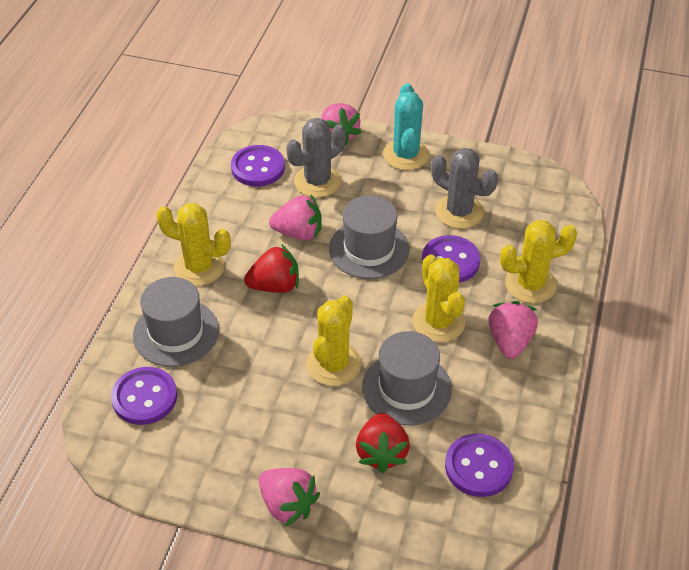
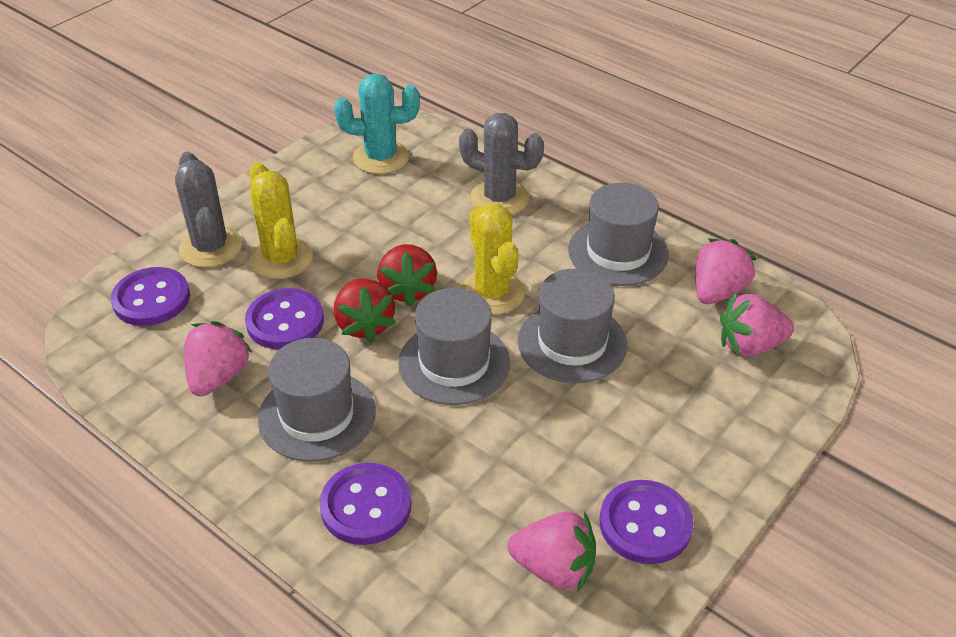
grey hat: 3 -> 4
yellow cactus: 4 -> 2

